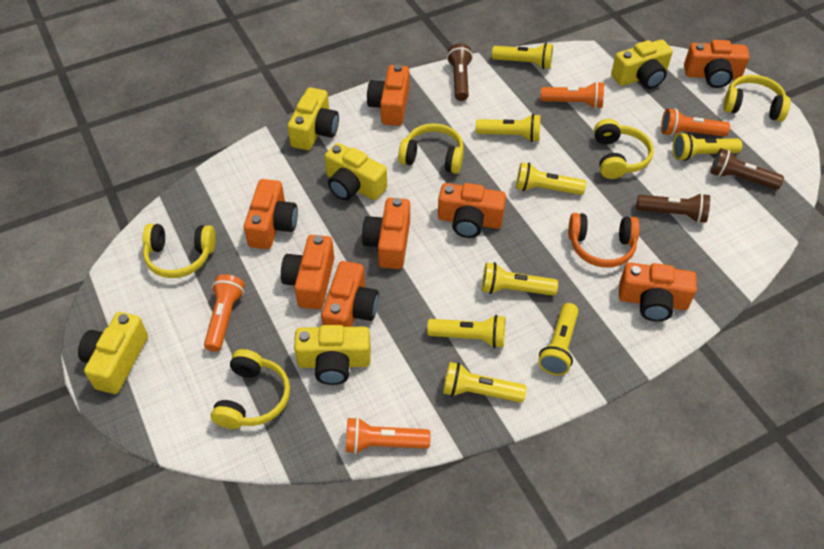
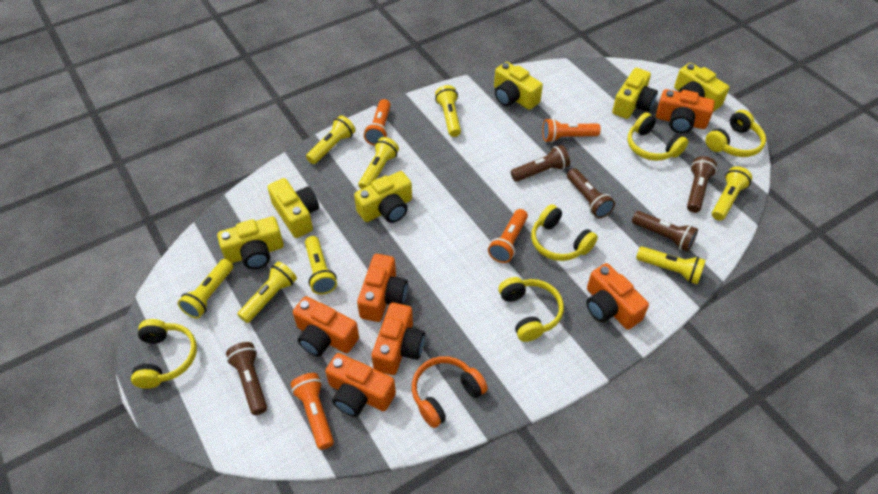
brown flashlight: 3 -> 5
orange camera: 8 -> 6
yellow camera: 5 -> 6

